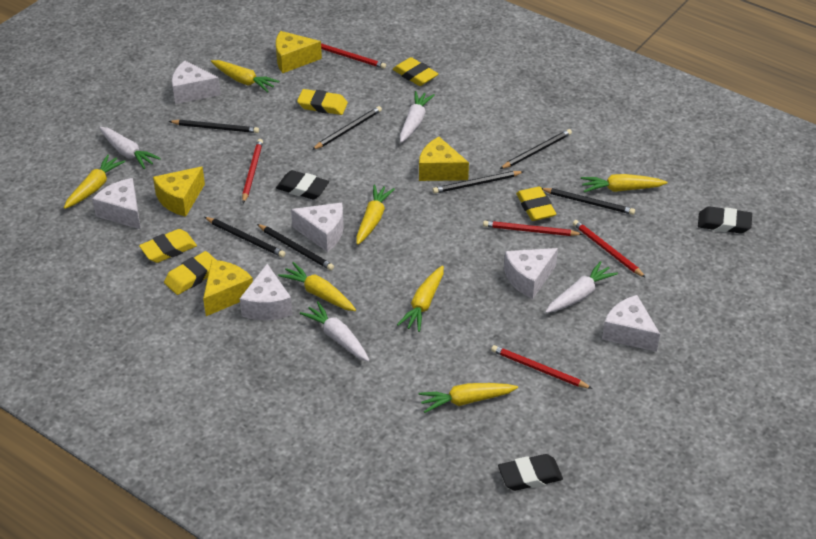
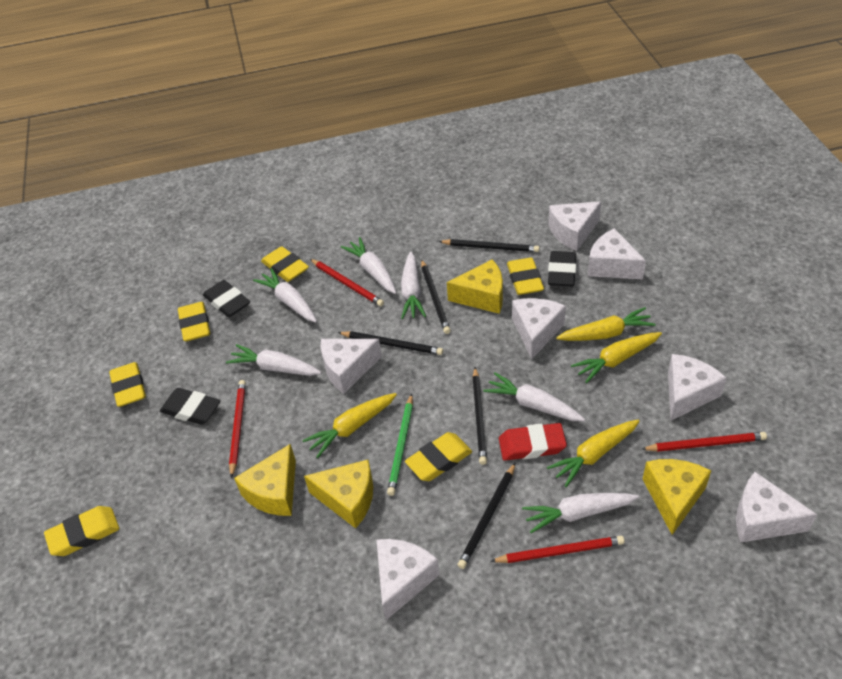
black pencil: 7 -> 5
green pencil: 0 -> 1
red eraser: 0 -> 1
red pencil: 5 -> 4
white carrot: 4 -> 6
white cheese: 6 -> 7
yellow carrot: 7 -> 4
yellow eraser: 5 -> 6

